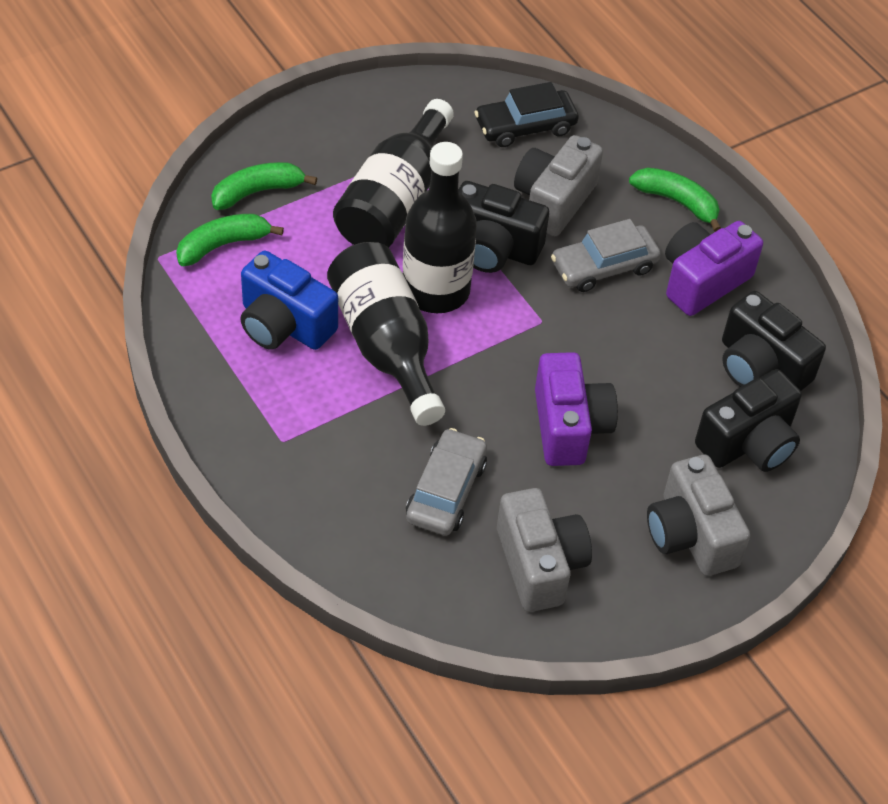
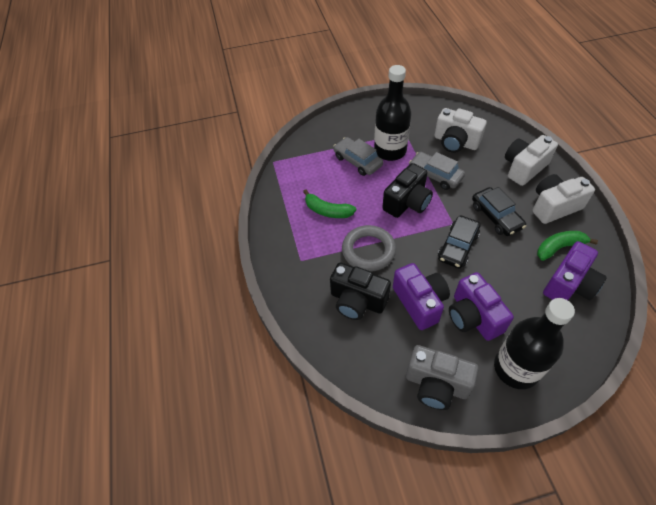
black bottle: 3 -> 2
black camera: 3 -> 2
black car: 1 -> 2
blue camera: 1 -> 0
green banana: 3 -> 2
grey camera: 3 -> 1
grey ring: 0 -> 1
purple camera: 2 -> 3
white camera: 0 -> 3

